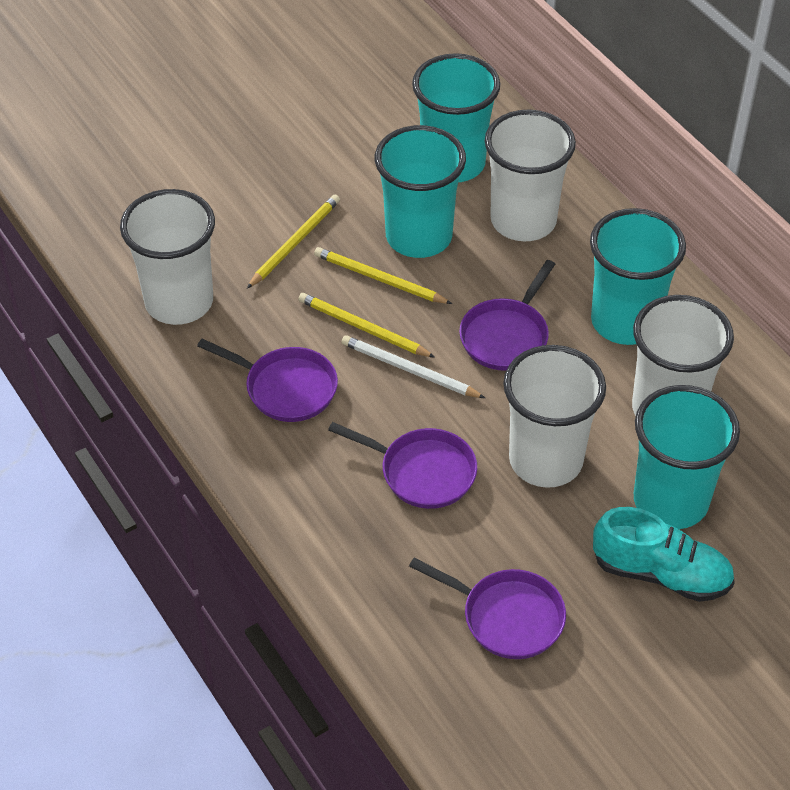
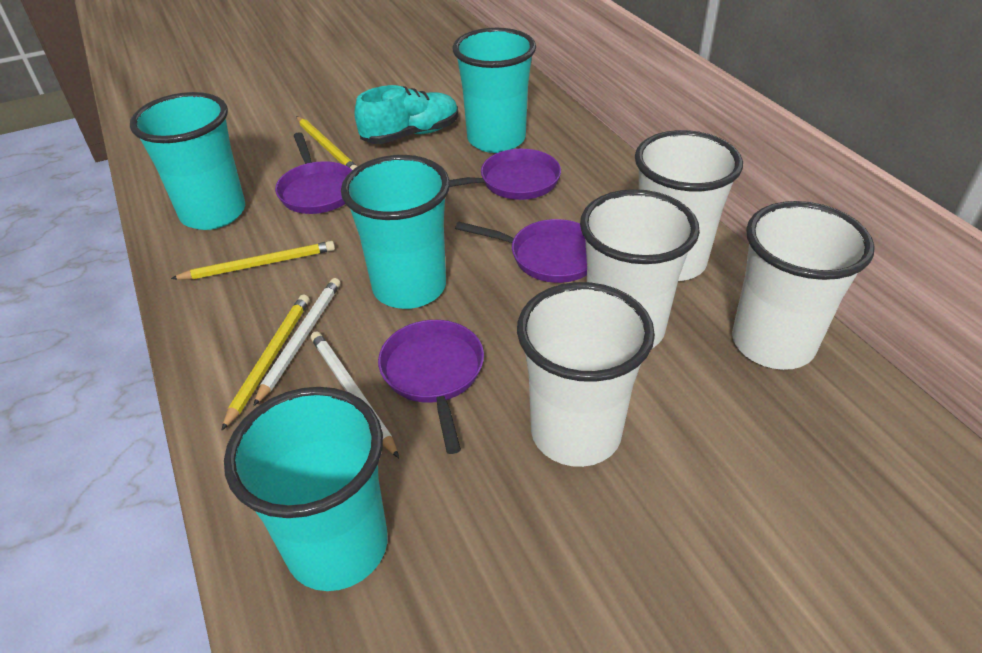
white pencil: 1 -> 2

